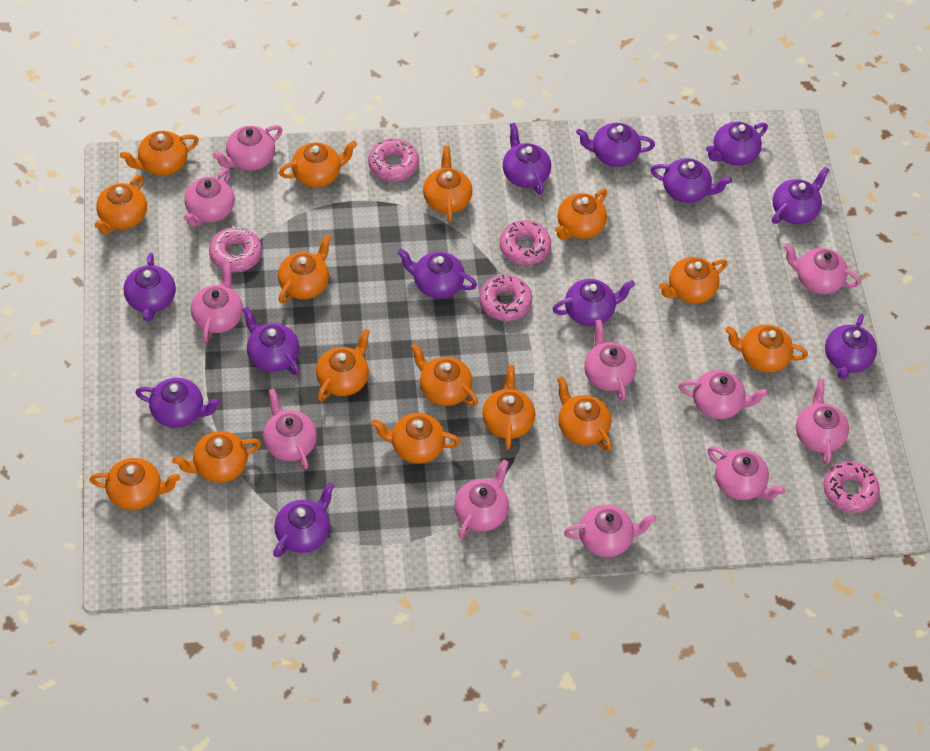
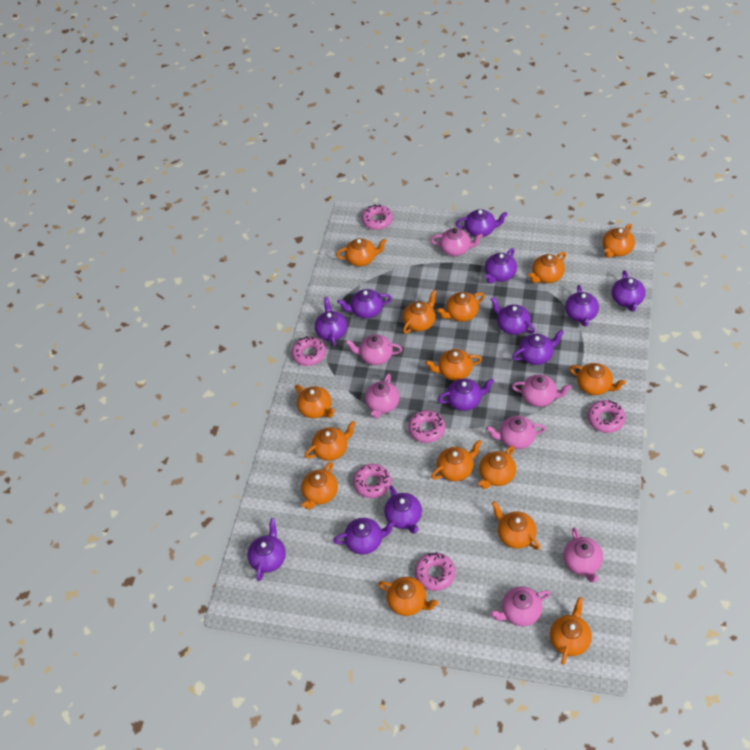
pink donut: 5 -> 6
pink teapot: 11 -> 7

